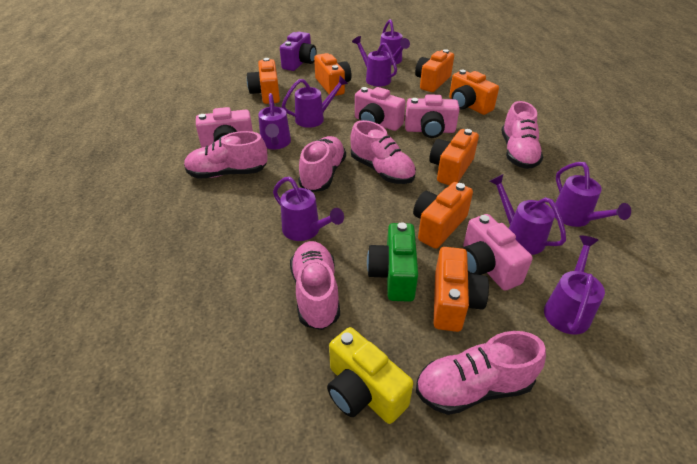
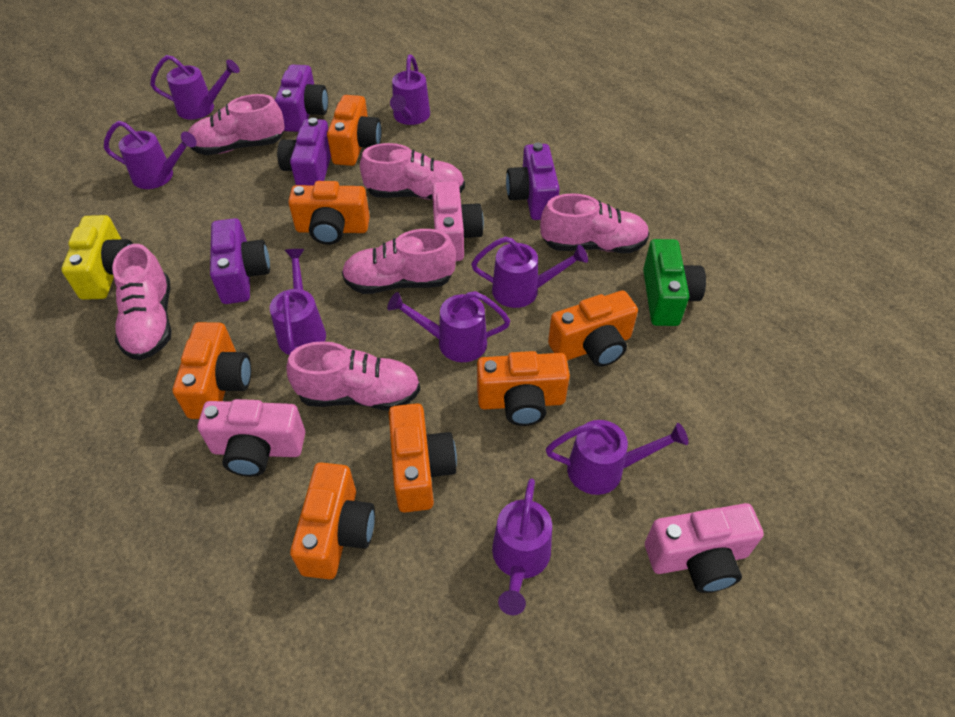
pink camera: 4 -> 3
purple camera: 1 -> 4

